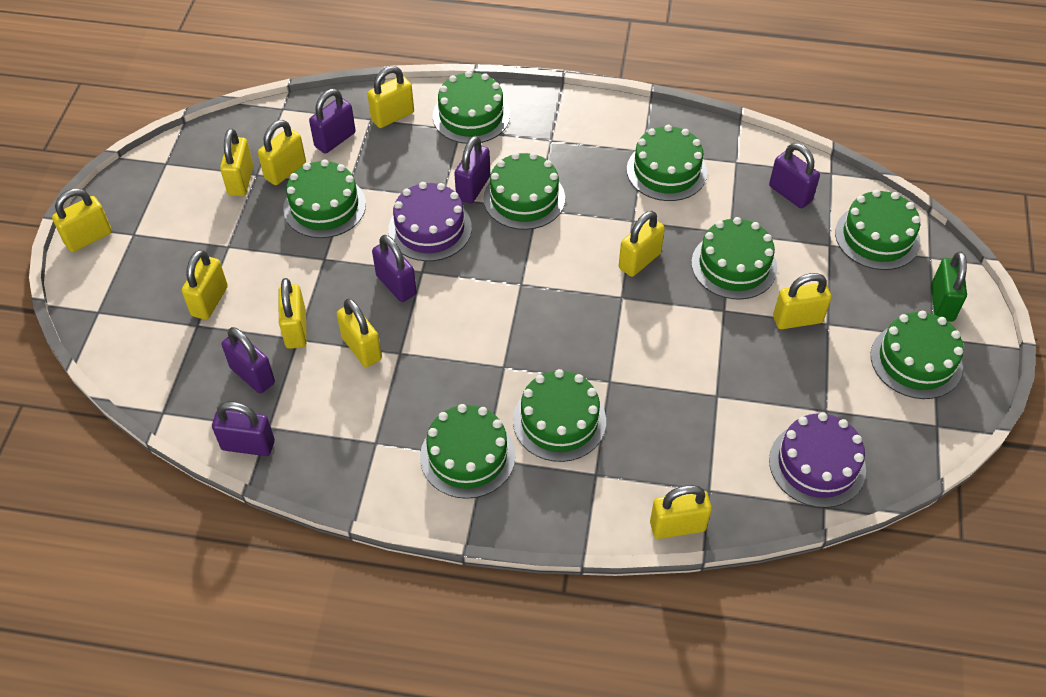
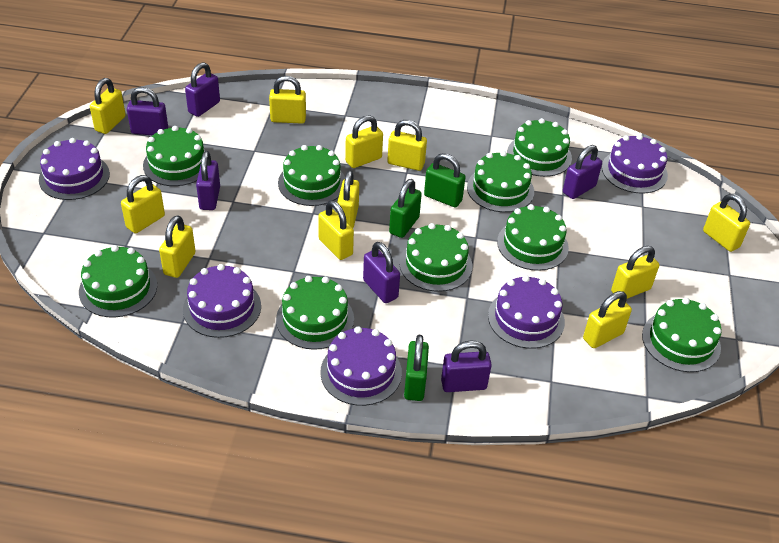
green padlock: 1 -> 3
purple cake: 2 -> 5
yellow padlock: 10 -> 11

